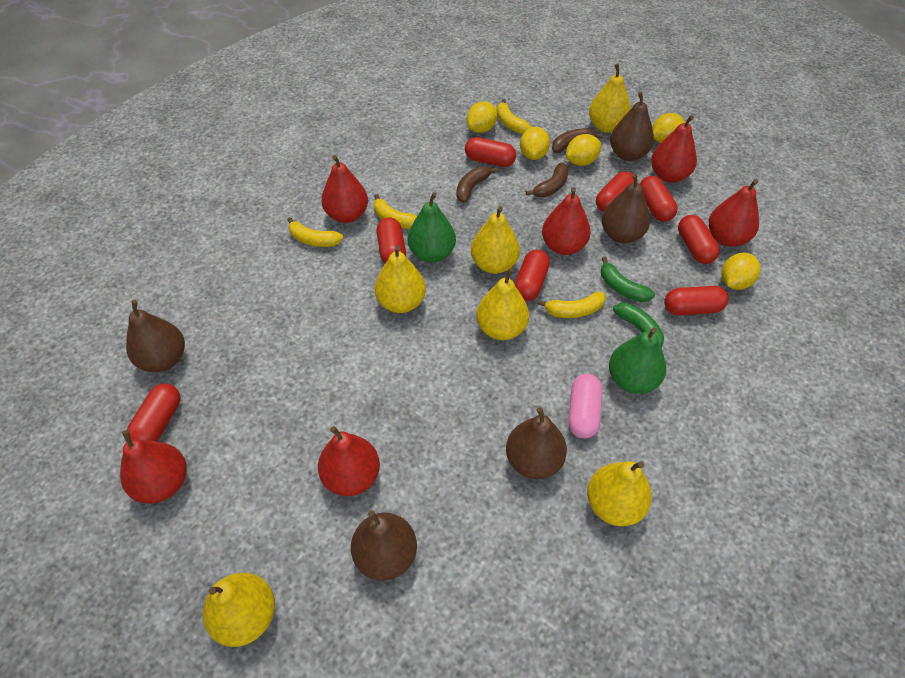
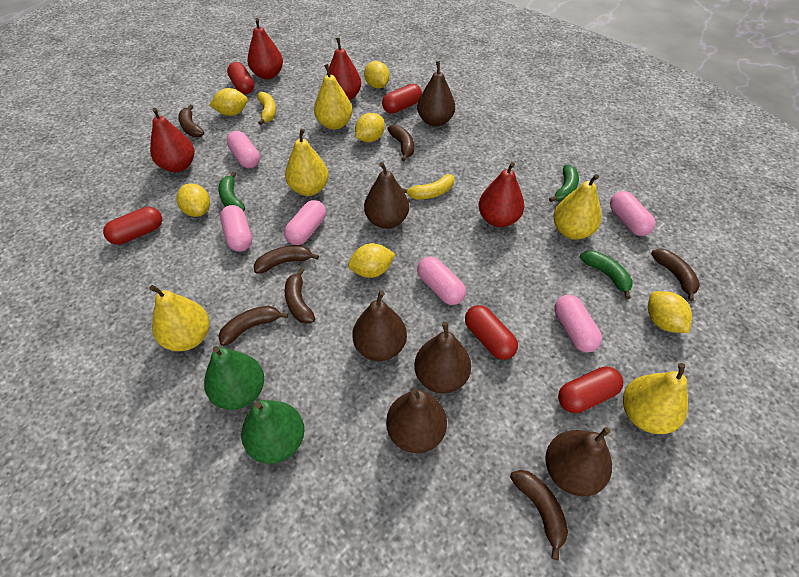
brown banana: 3 -> 7
brown pear: 5 -> 6
green banana: 2 -> 3
pink capsule: 1 -> 6
red capsule: 8 -> 5
red pear: 6 -> 4
yellow banana: 4 -> 2
yellow lemon: 5 -> 6
yellow pear: 6 -> 5

